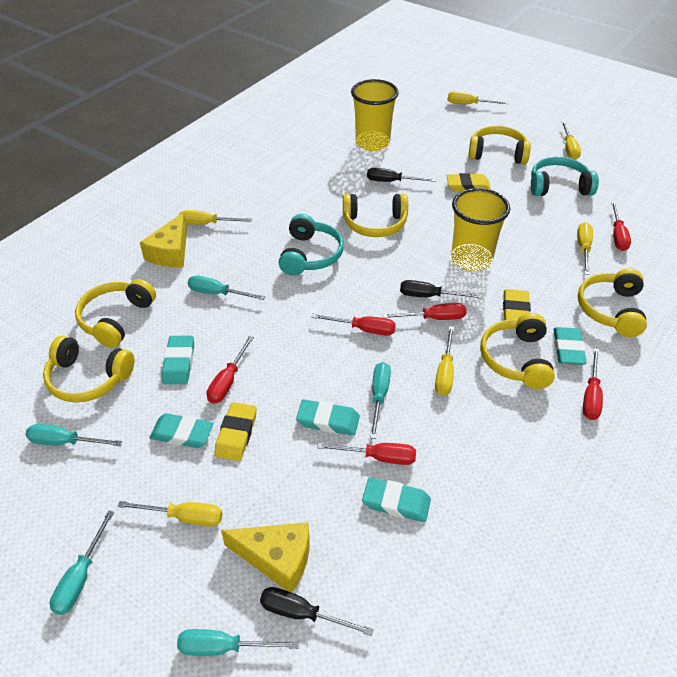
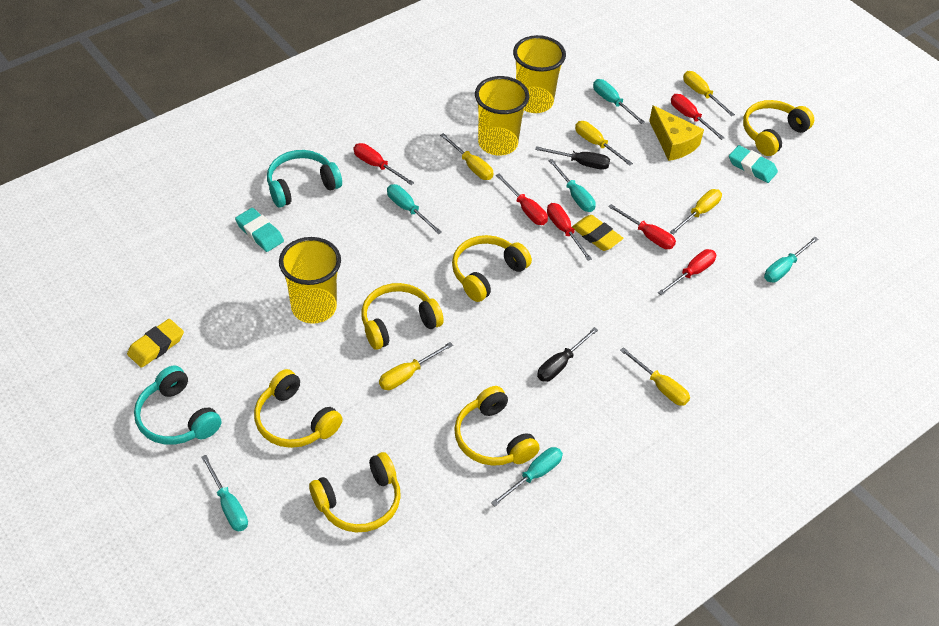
black screwdriver: 3 -> 2
turquoise eraser: 5 -> 2
turquoise screwdriver: 5 -> 6
yellow cheese: 2 -> 1
yellow cup: 2 -> 3
yellow eraser: 3 -> 2

